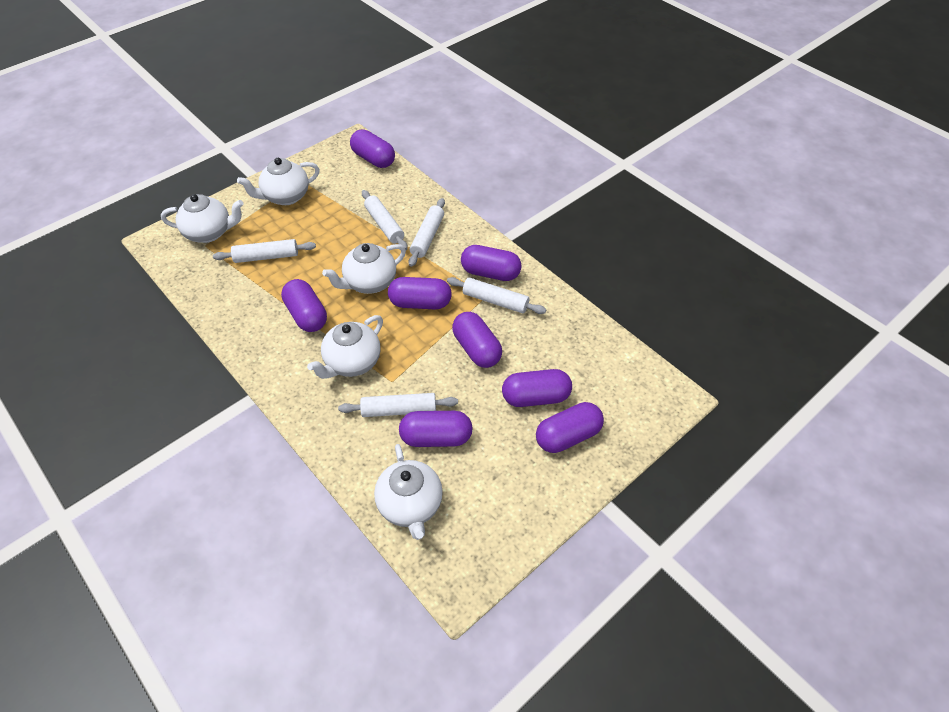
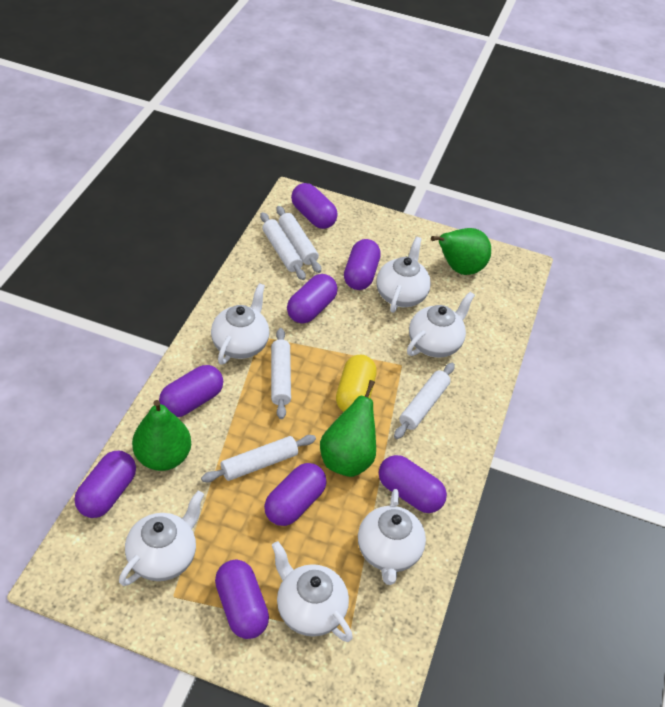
green pear: 0 -> 3
white teapot: 5 -> 6
yellow capsule: 0 -> 1

